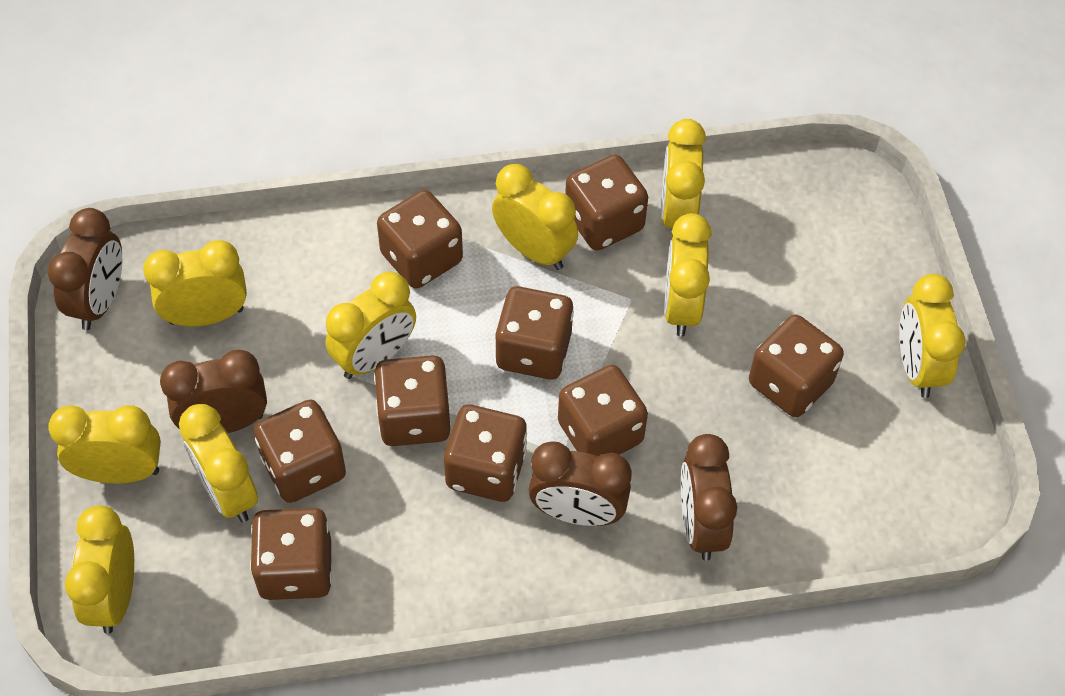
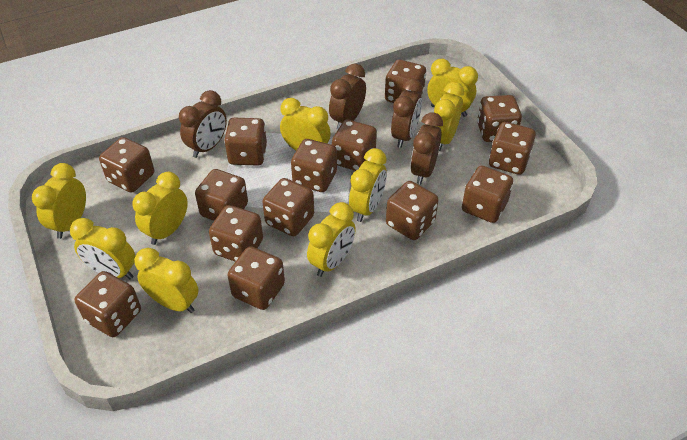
brown dice: 9 -> 14

